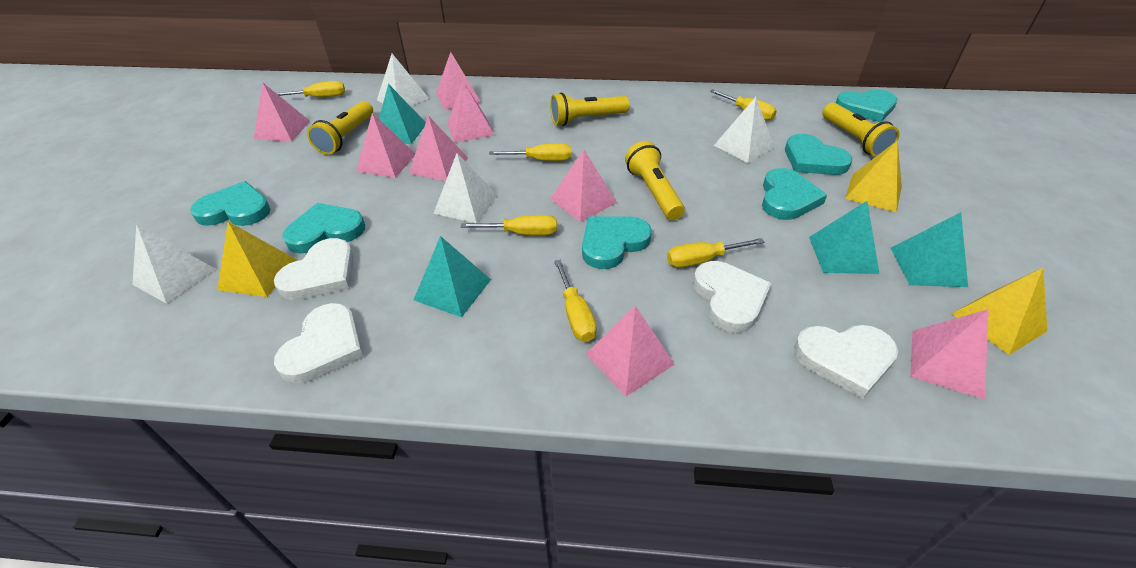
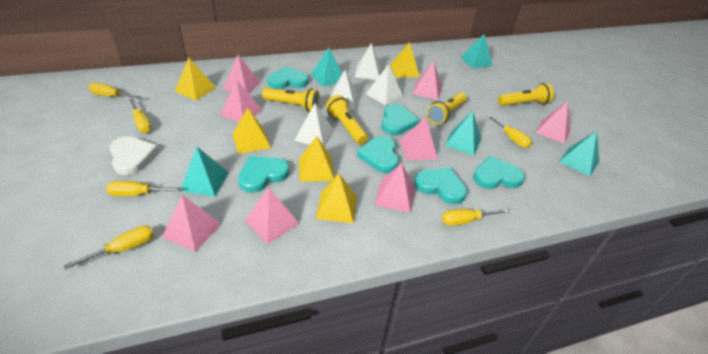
turquoise pyramid: 4 -> 5
white heart: 4 -> 1
yellow pyramid: 3 -> 5

